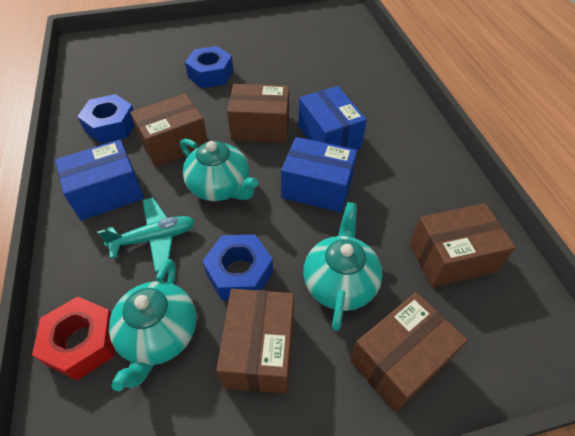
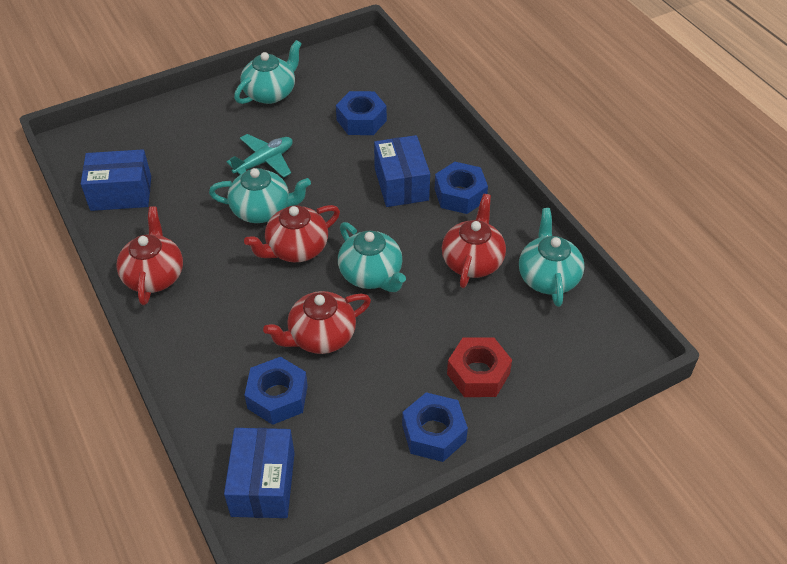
blue nut: 3 -> 4
brown box: 5 -> 0
red teapot: 0 -> 4
turquoise teapot: 3 -> 4

